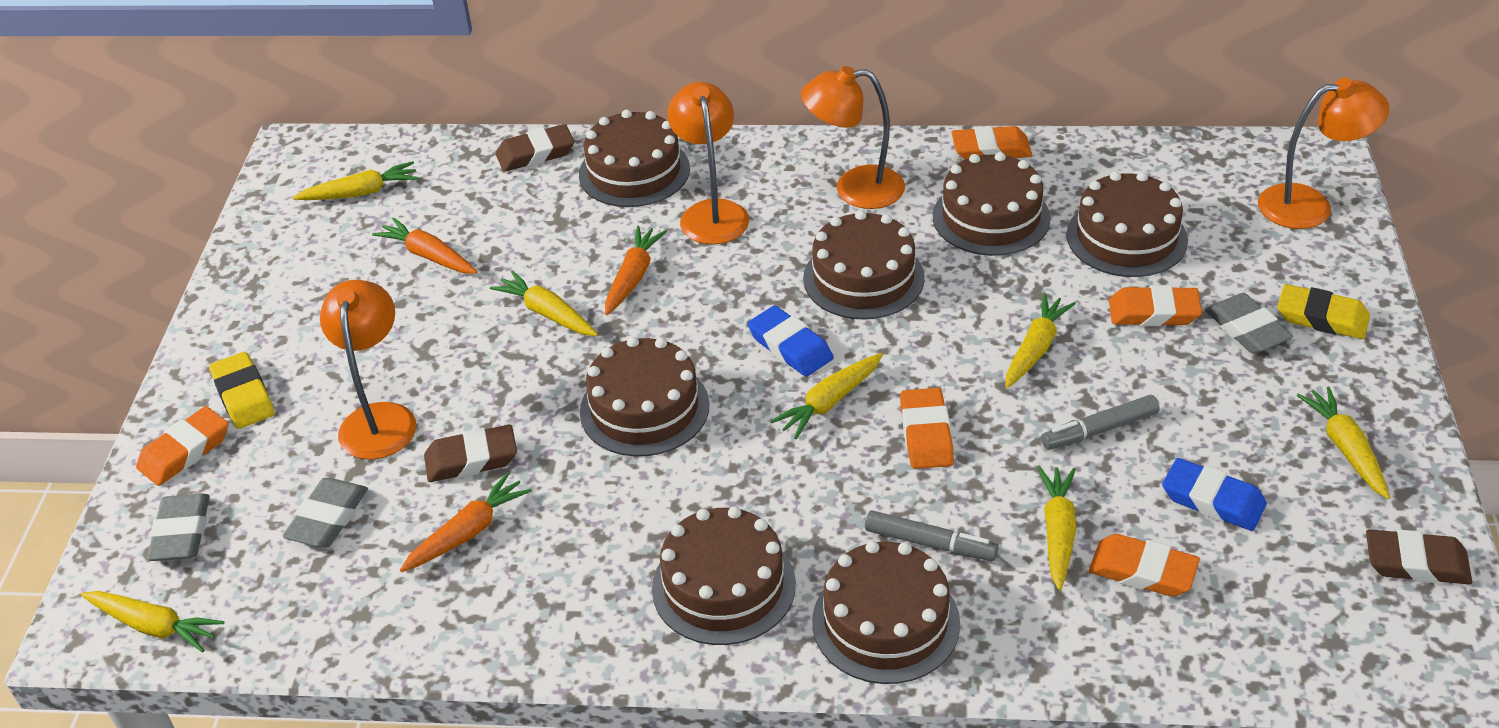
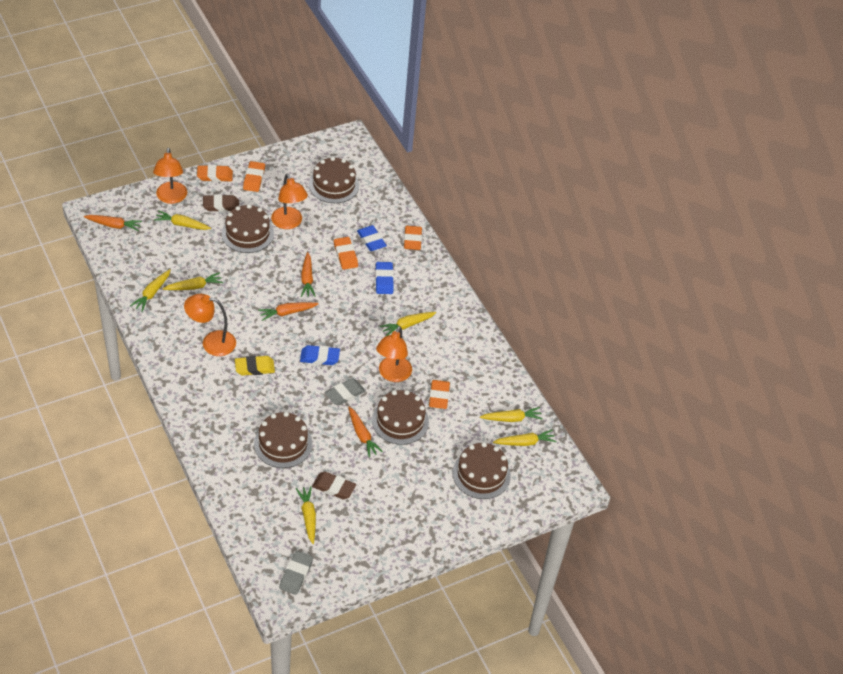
blue eraser: 2 -> 3
brown cake: 7 -> 5
brown eraser: 3 -> 2
grey eraser: 3 -> 2
grey marker: 2 -> 0
orange carrot: 3 -> 4
yellow eraser: 2 -> 1

